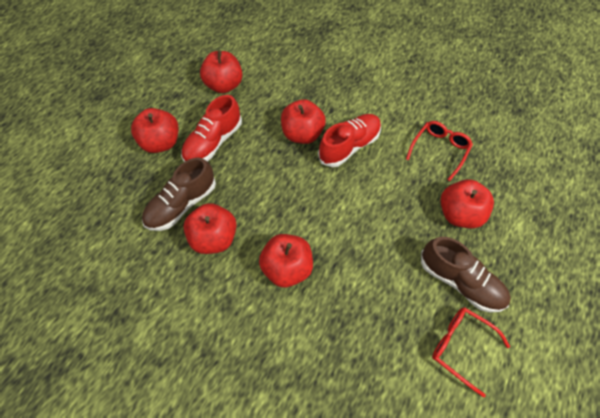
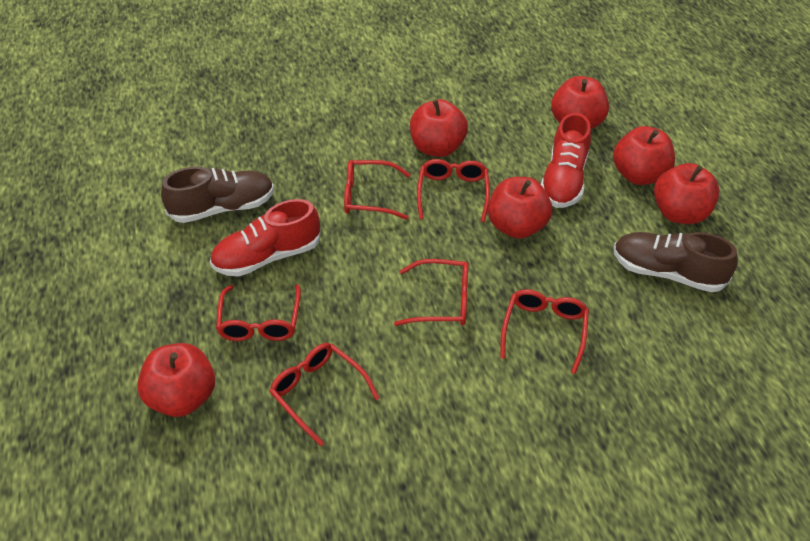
red glasses: 2 -> 6

